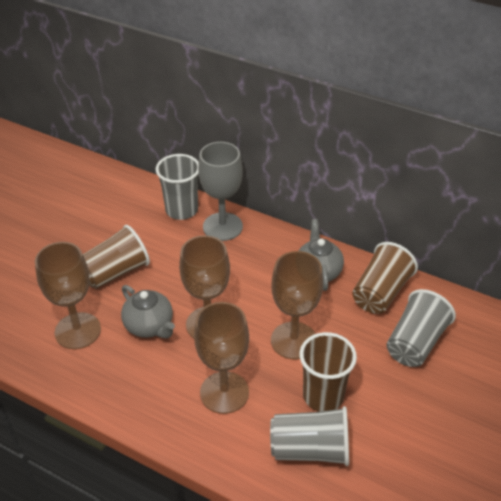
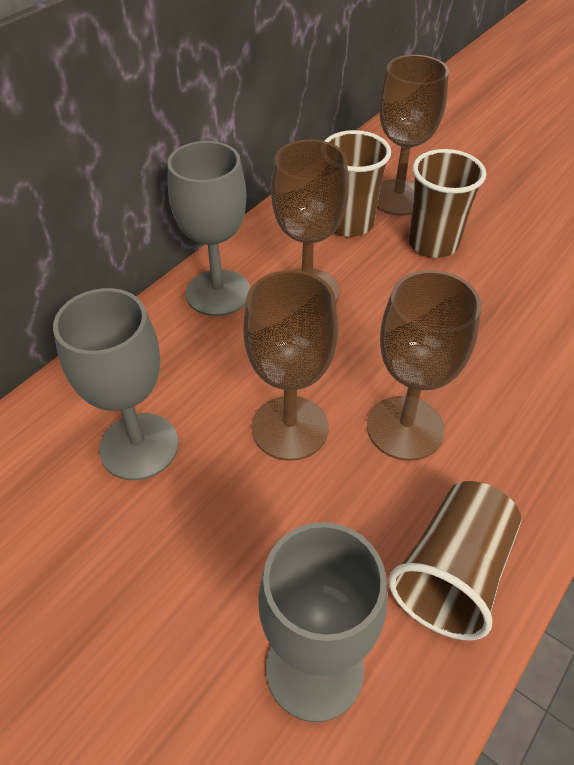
grey cup: 3 -> 0
grey goblet: 1 -> 3
grey teapot: 2 -> 0

